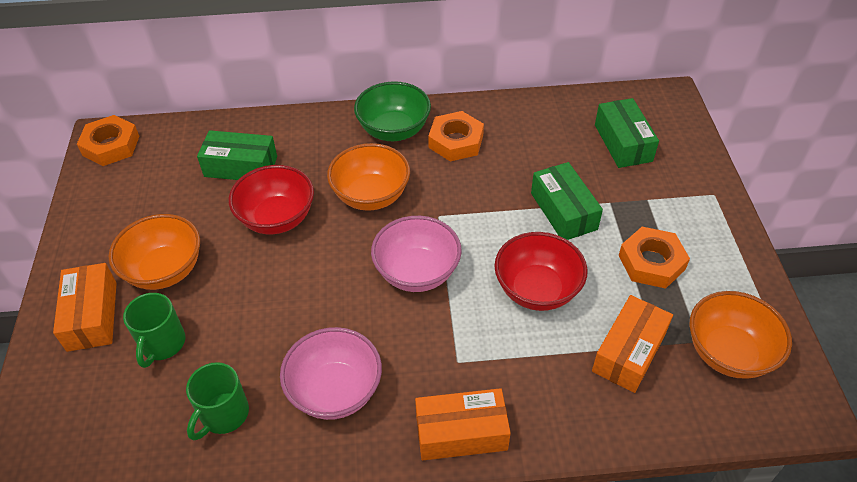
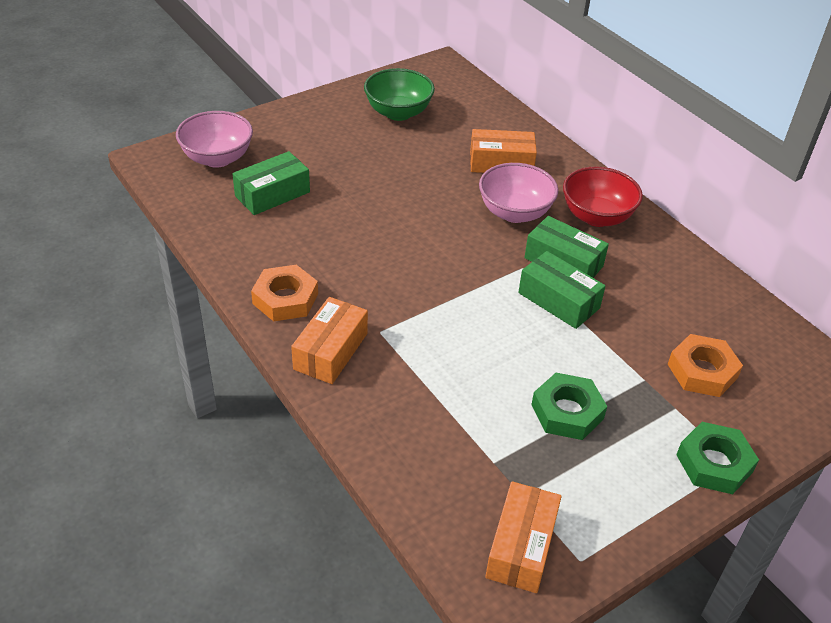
green mug: 2 -> 0
green nut: 0 -> 2
orange bowl: 3 -> 0
orange nut: 3 -> 2
red bowl: 2 -> 1

